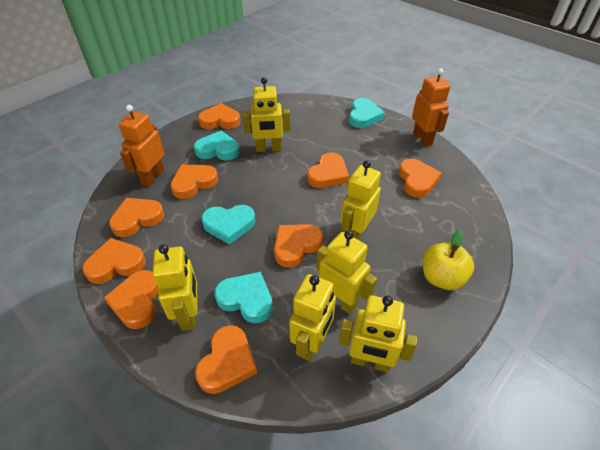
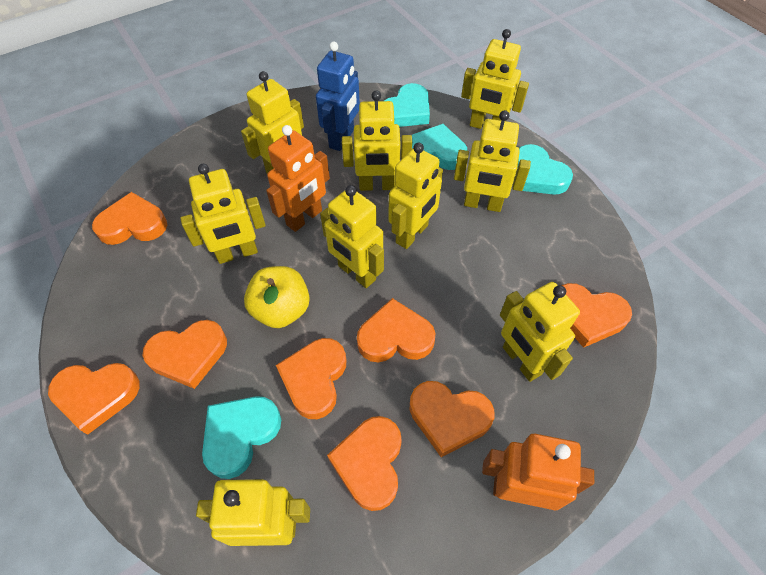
blue robot: 0 -> 1
orange heart: 9 -> 8
yellow robot: 6 -> 9

